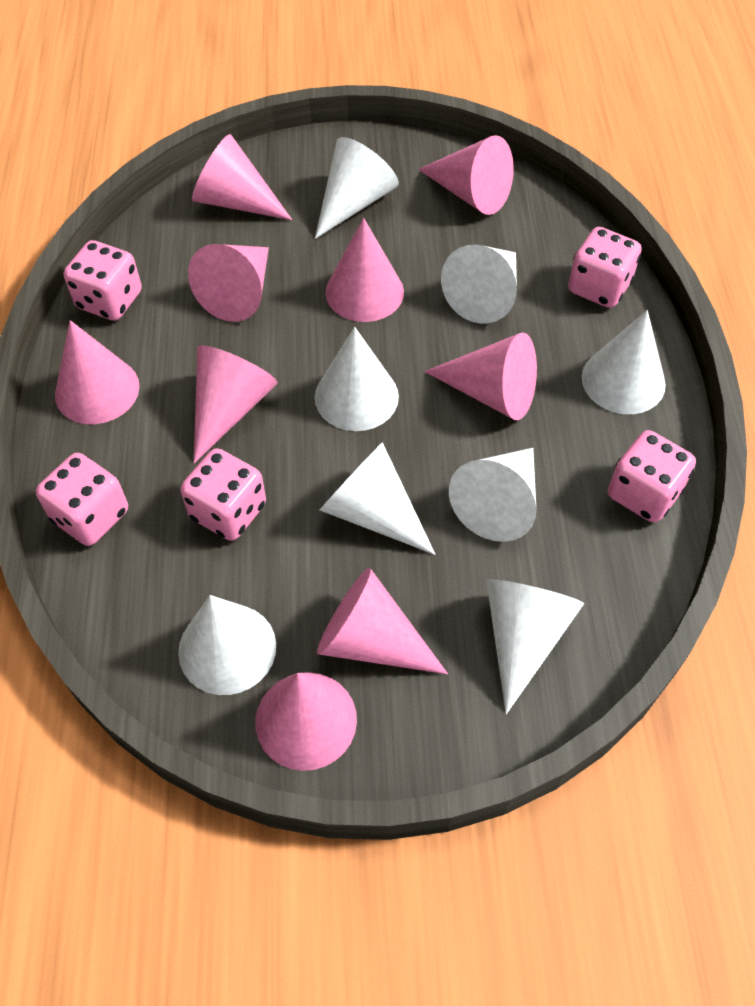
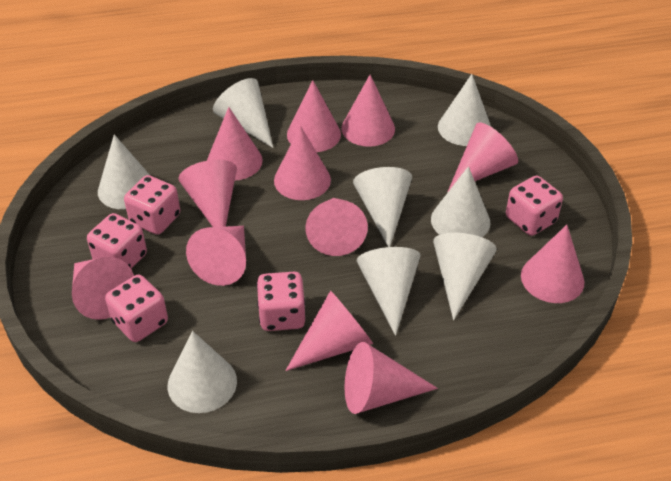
pink cone: 9 -> 12

